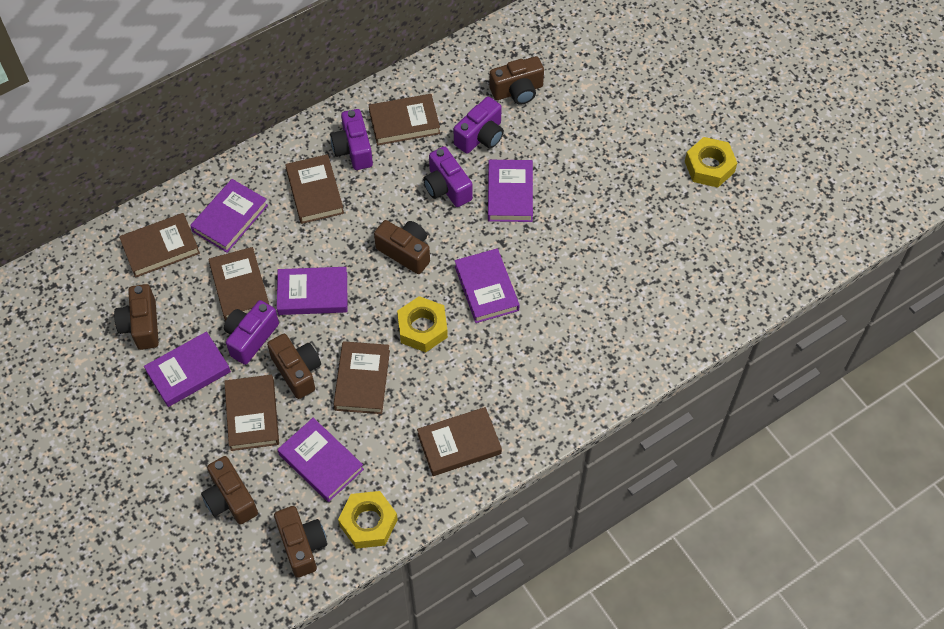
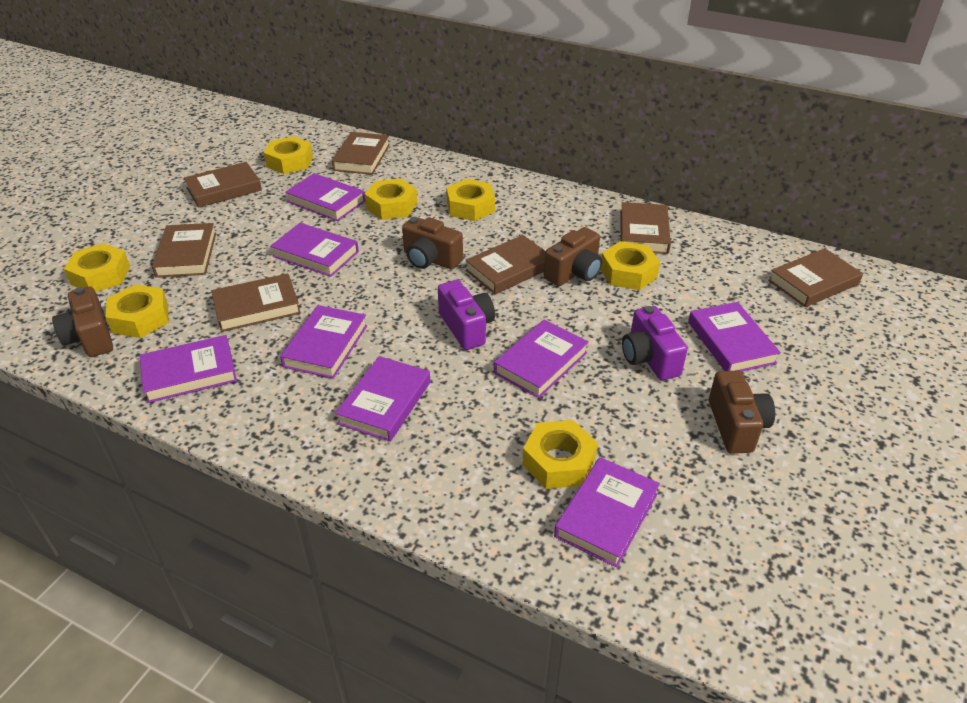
brown camera: 6 -> 4
purple book: 6 -> 8
purple camera: 4 -> 2
yellow nut: 3 -> 7

